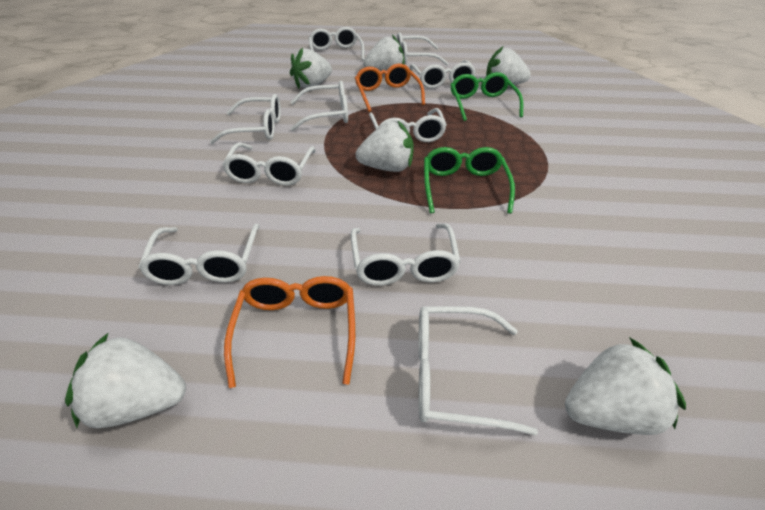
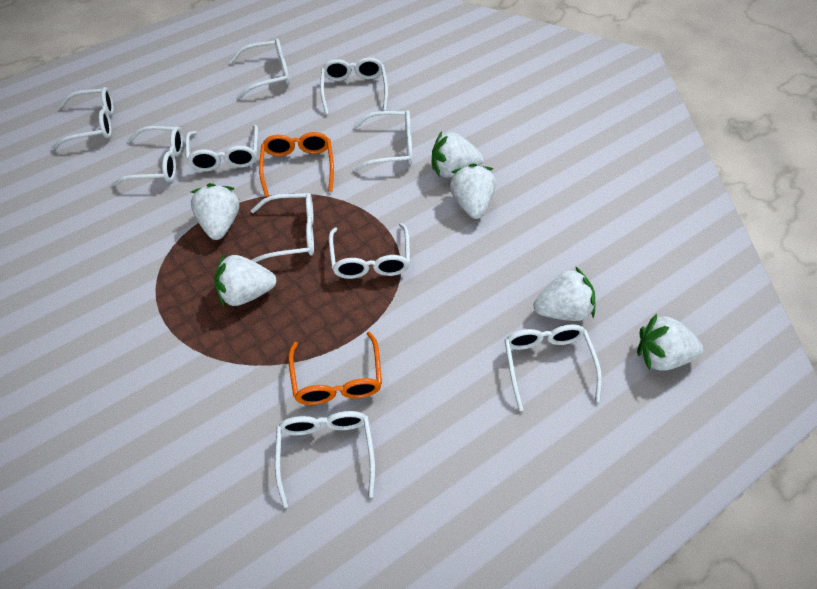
green glasses: 2 -> 0

